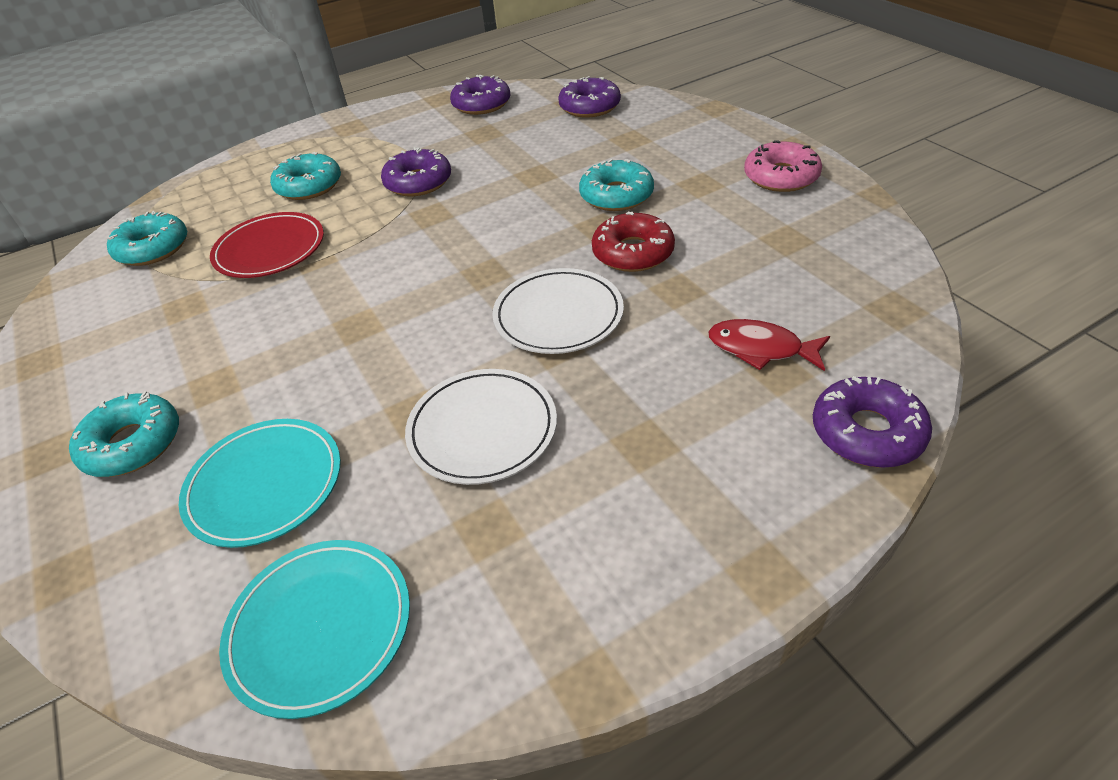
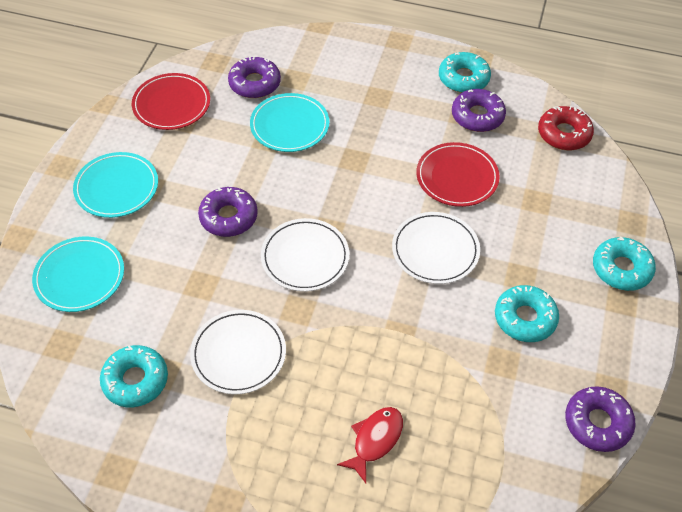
pink donut: 1 -> 0
red plate: 1 -> 2
turquoise plate: 2 -> 3
white plate: 2 -> 3

